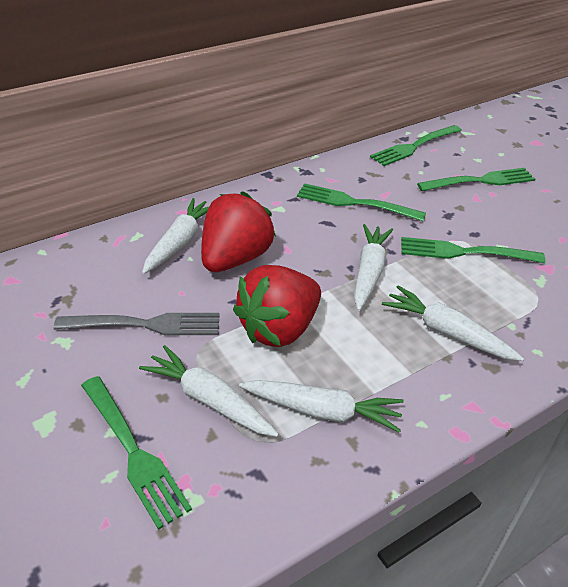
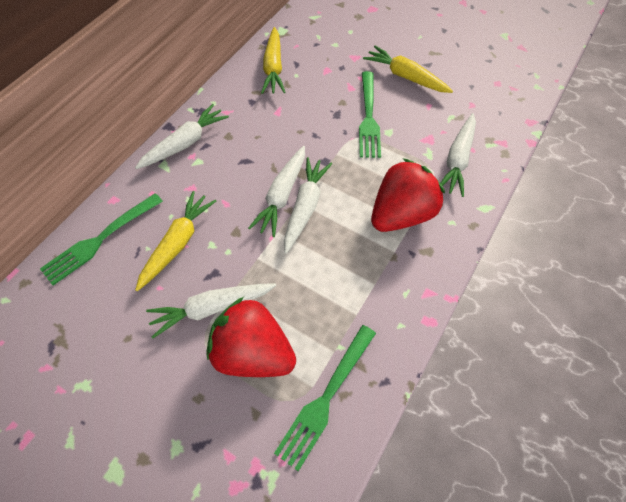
green fork: 5 -> 3
grey fork: 1 -> 0
yellow carrot: 0 -> 3

